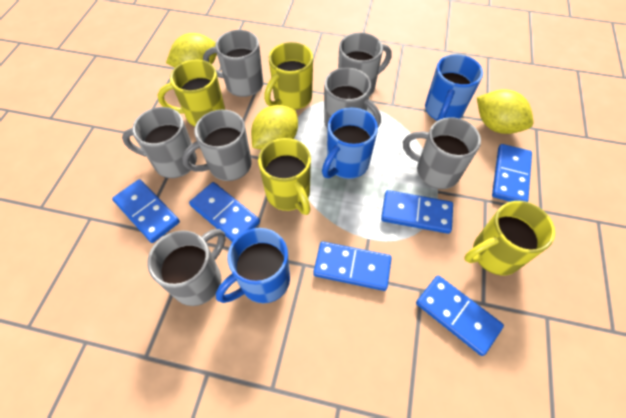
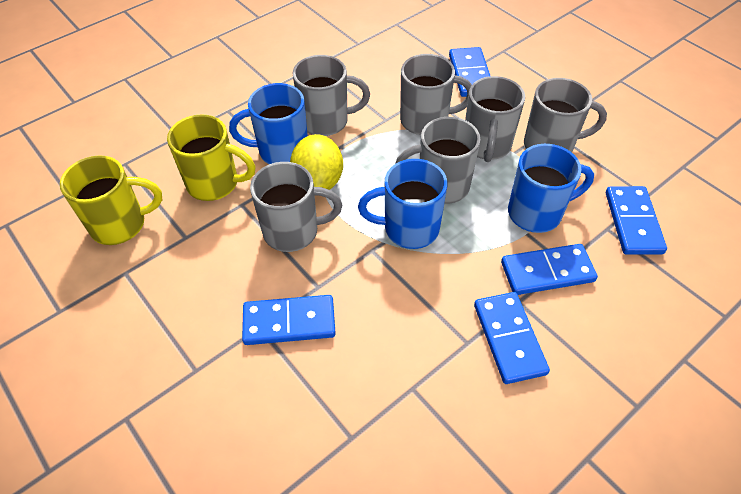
blue domino: 6 -> 5
grey mug: 7 -> 6
yellow lemon: 3 -> 1
yellow mug: 4 -> 2

